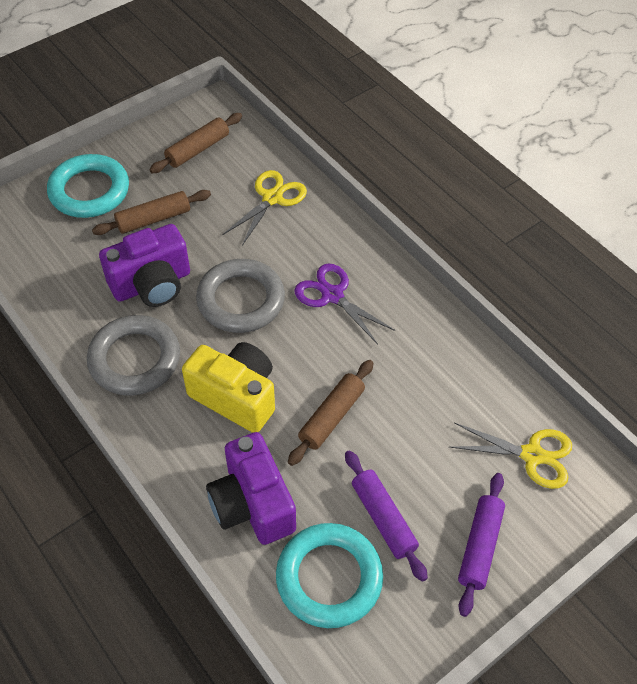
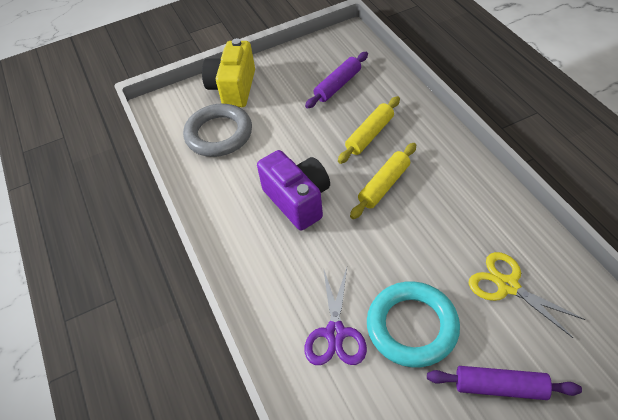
brown rolling pin: 3 -> 0
grey ring: 2 -> 1
purple camera: 2 -> 1
turquoise ring: 2 -> 1
yellow rolling pin: 0 -> 2
yellow scissors: 2 -> 1

